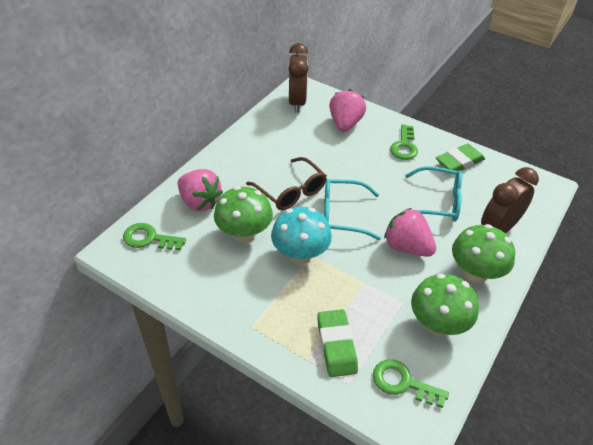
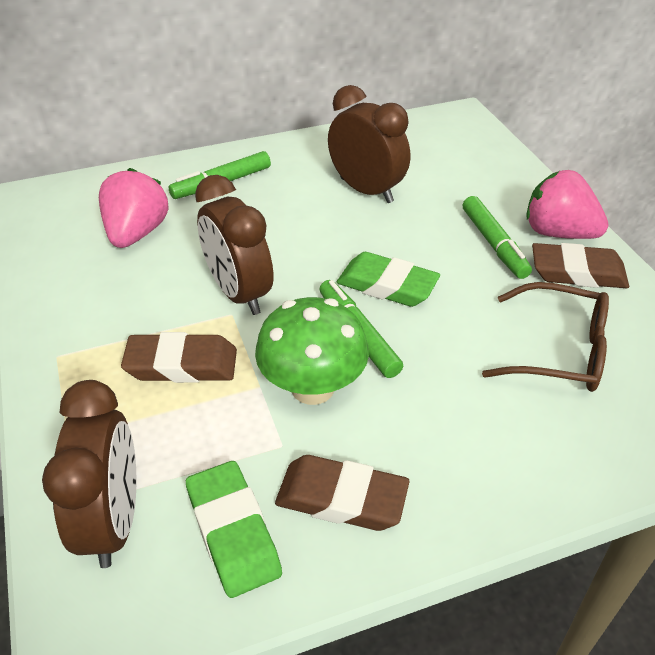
brown clock: 2 -> 3
brown eraser: 0 -> 3
green key: 3 -> 0
green marker: 0 -> 3
green mushroom: 3 -> 1
pink strawberry: 3 -> 2
turquoise glasses: 2 -> 0
turquoise mushroom: 1 -> 0

